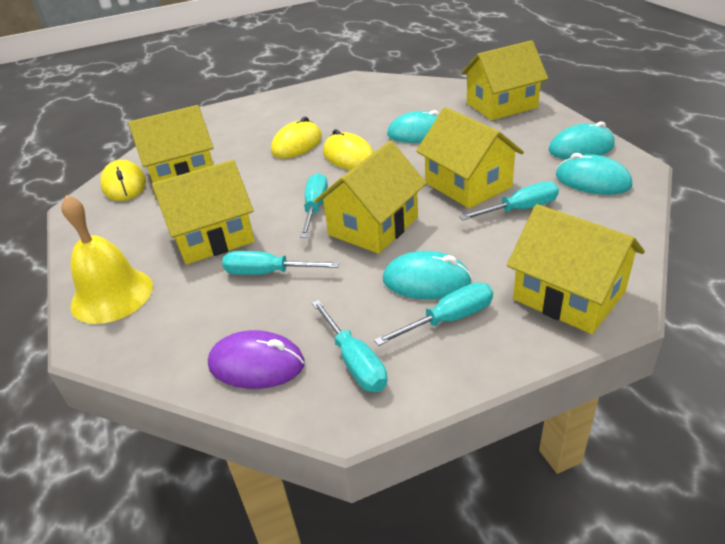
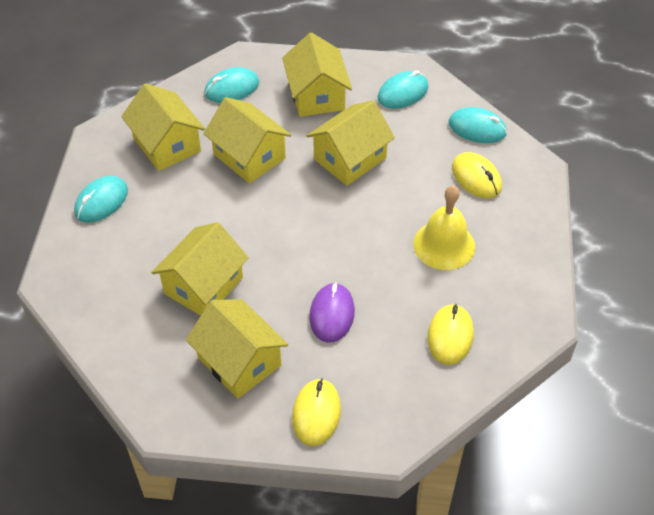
turquoise screwdriver: 5 -> 0

